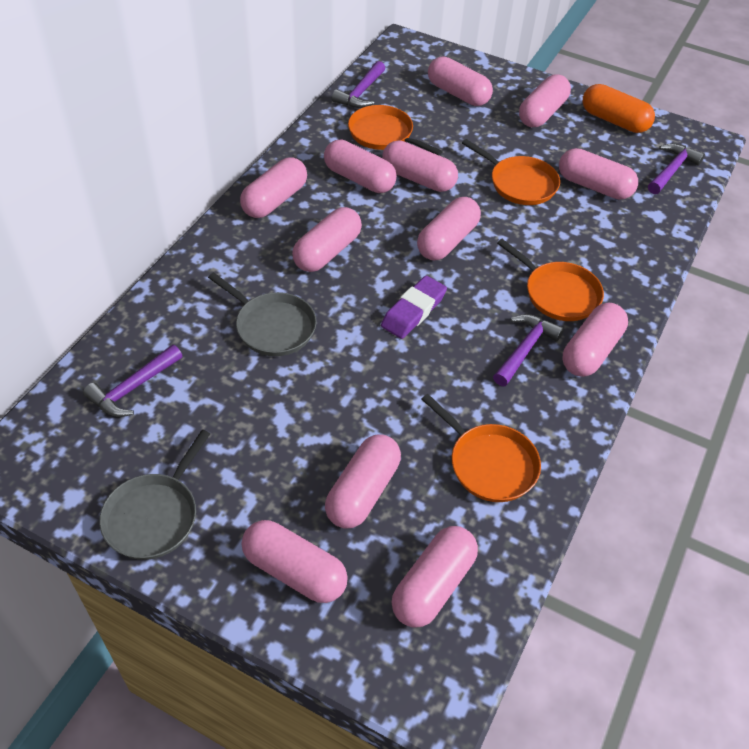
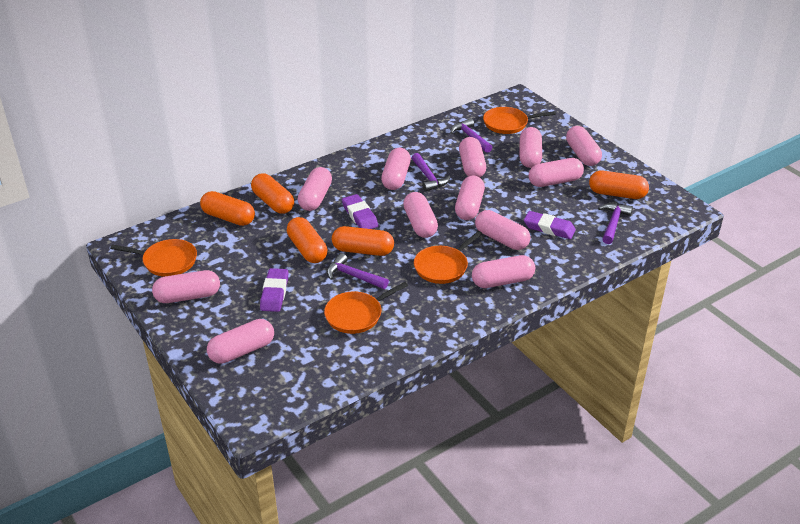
grey pan: 2 -> 0
orange capsule: 1 -> 5
purple eraser: 1 -> 3

